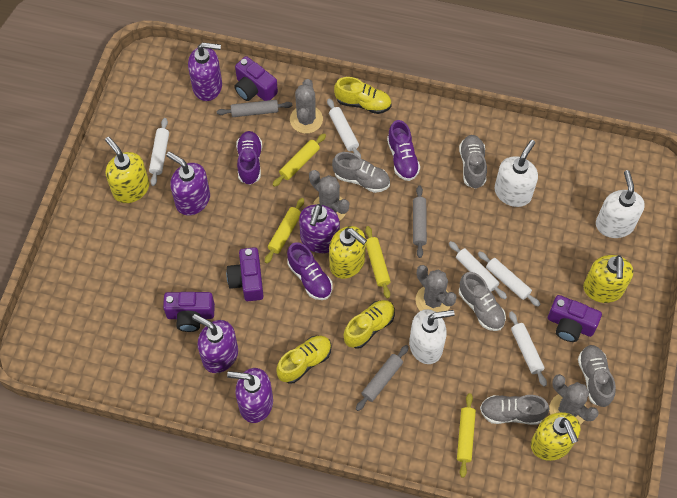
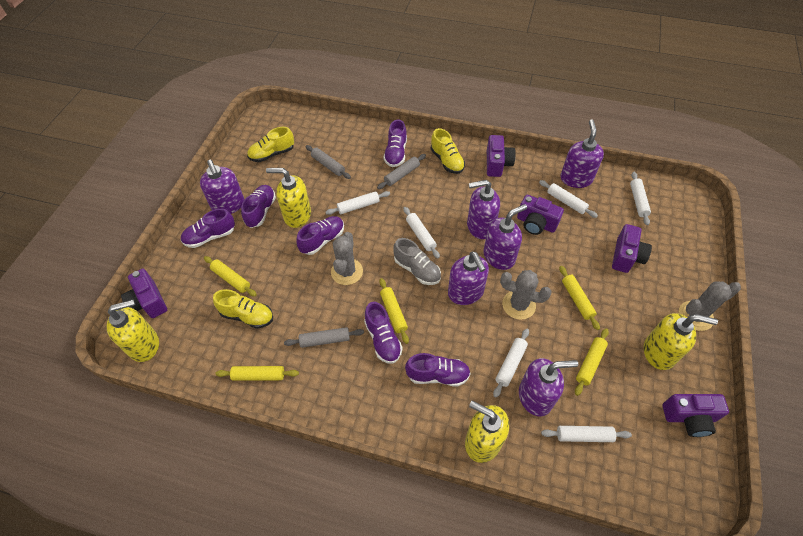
grey cactus: 4 -> 3
grey shoe: 5 -> 1
purple camera: 4 -> 5
purple shoe: 3 -> 6
purple soap dispenser: 5 -> 6
white rolling pin: 5 -> 6
white soap dispenser: 3 -> 0
yellow rolling pin: 4 -> 5

